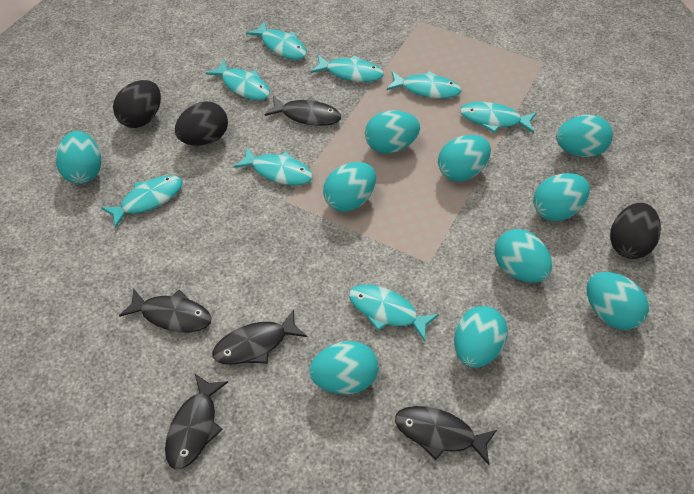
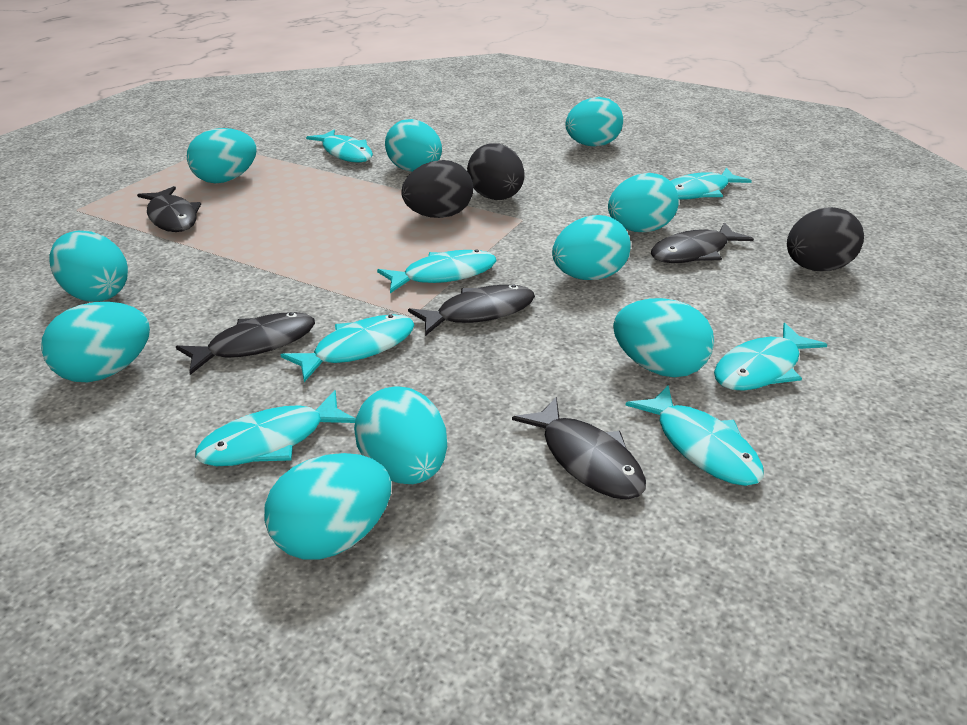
turquoise fish: 8 -> 7

